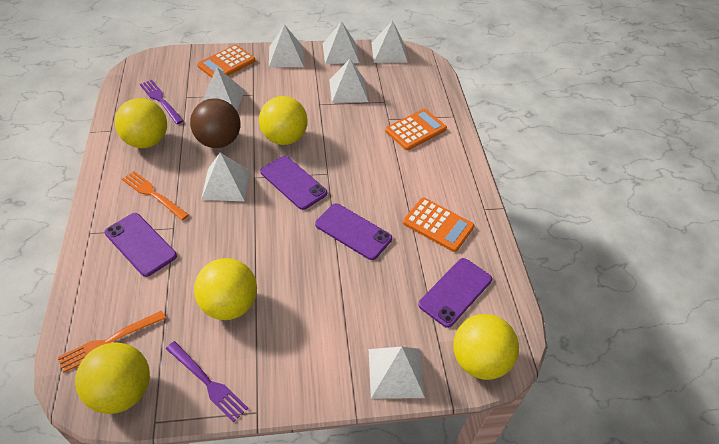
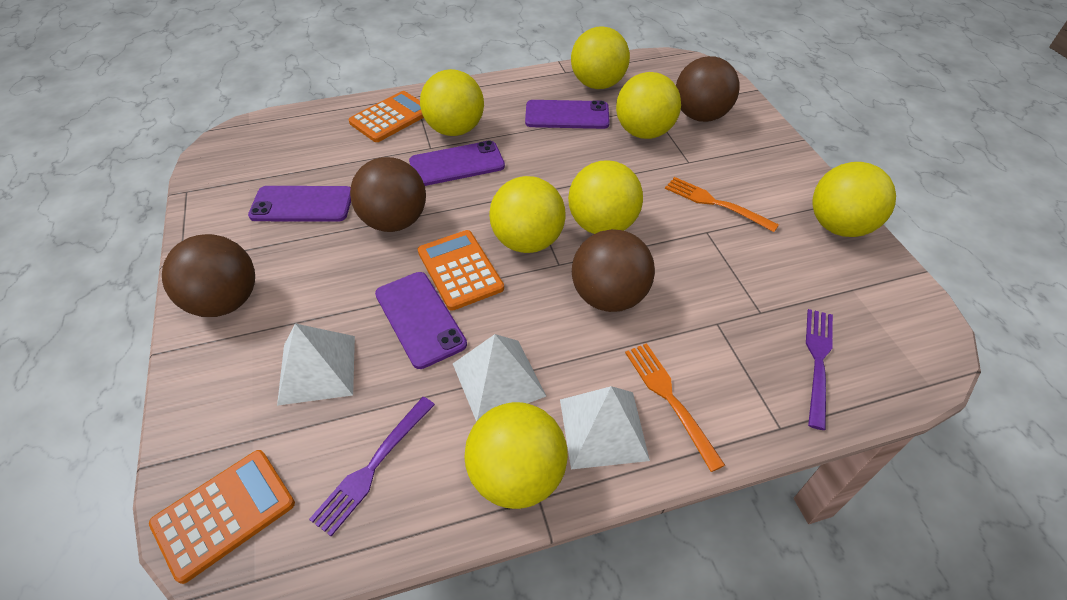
brown ball: 1 -> 4
white pyramid: 7 -> 3
yellow ball: 5 -> 7

